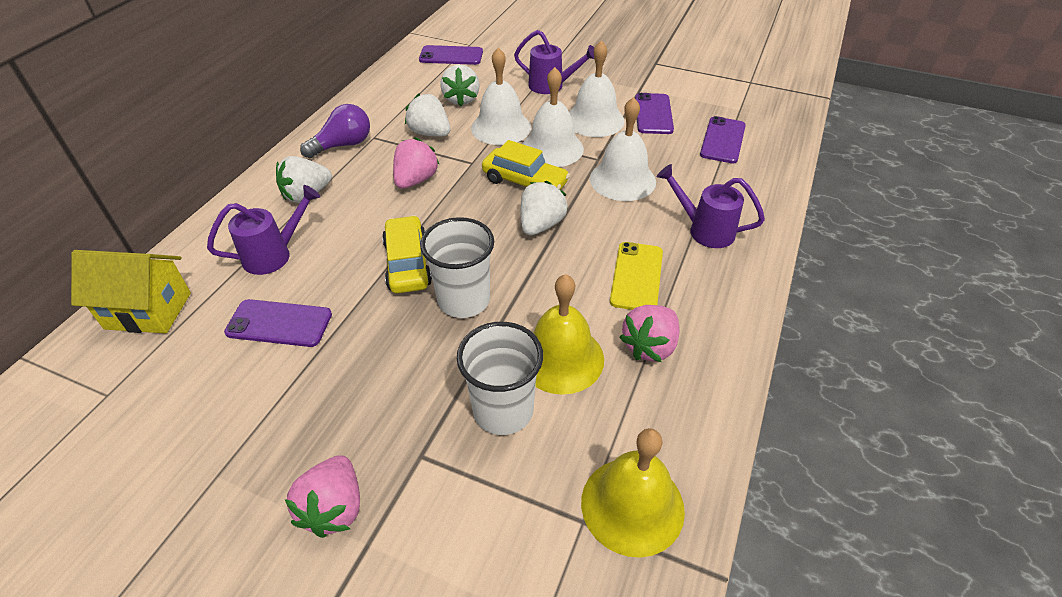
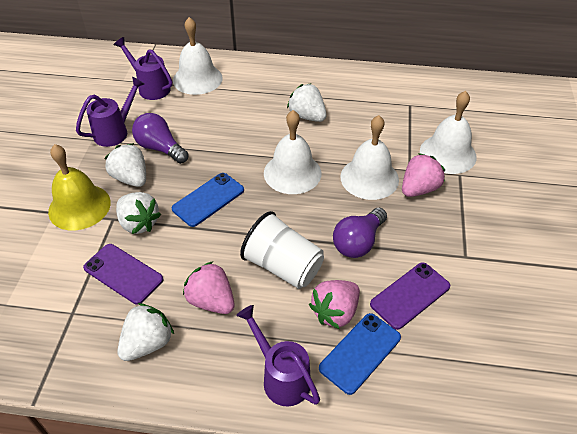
blue phone: 0 -> 2
purple light bulb: 1 -> 2
purple phone: 4 -> 2
white cup: 2 -> 1
yellow bell: 2 -> 1
yellow car: 2 -> 0
yellow house: 1 -> 0
yellow phone: 1 -> 0

